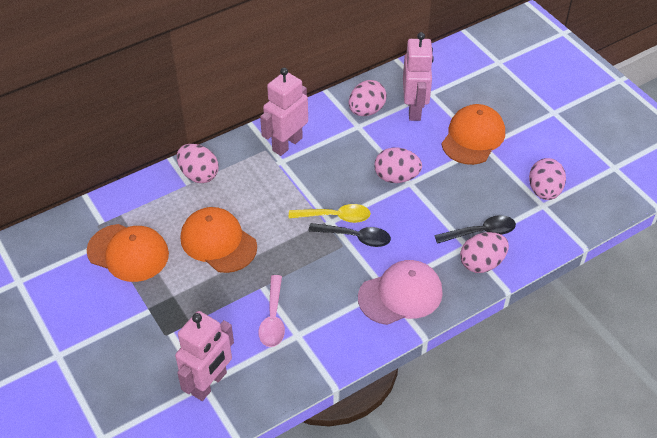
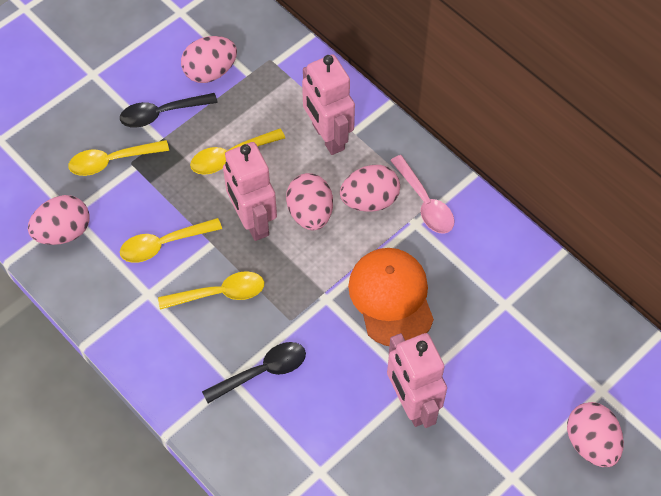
orange cap: 3 -> 1
pink cap: 1 -> 0
yellow spoon: 1 -> 4

